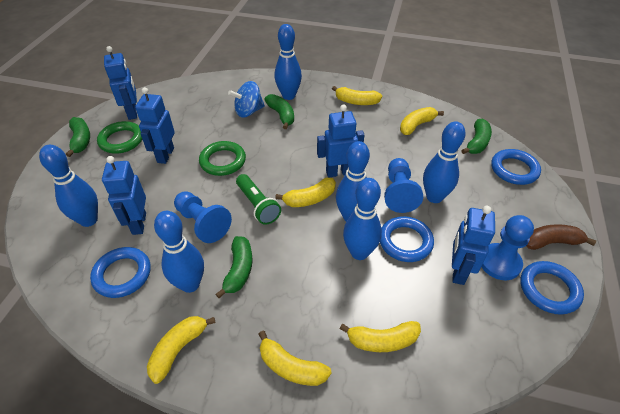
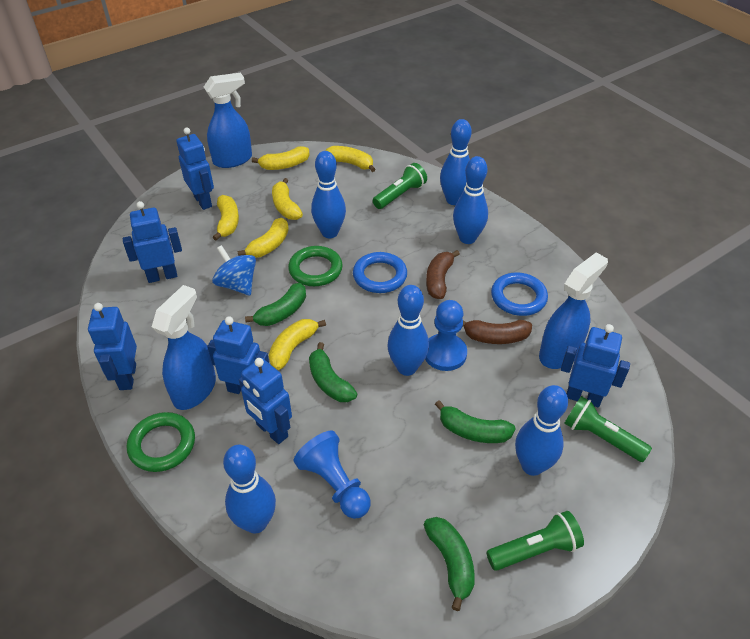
blue pawn: 3 -> 2
blue ring: 4 -> 2
blue robot: 5 -> 6
blue spray bottle: 0 -> 3
brown banana: 1 -> 2
green flashlight: 1 -> 3

